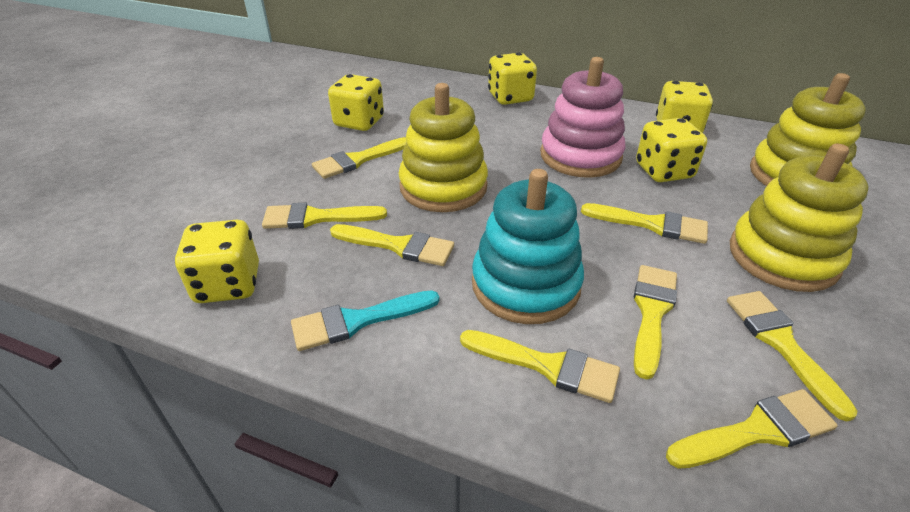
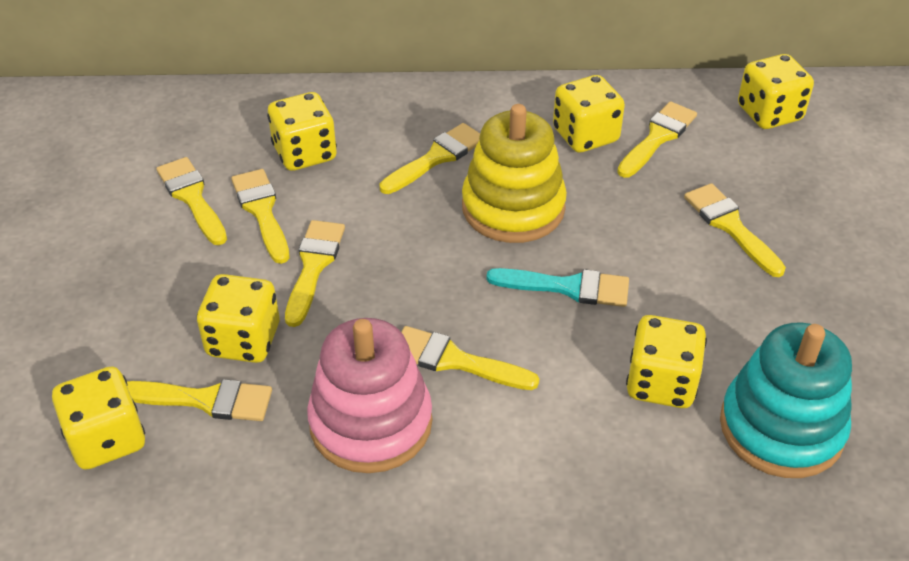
yellow dice: 5 -> 6
yellow stacking toy: 3 -> 1

